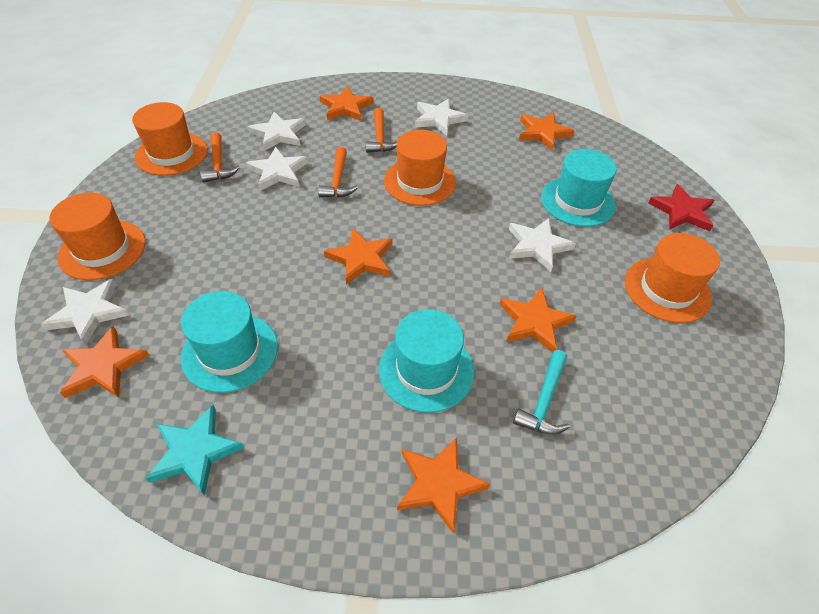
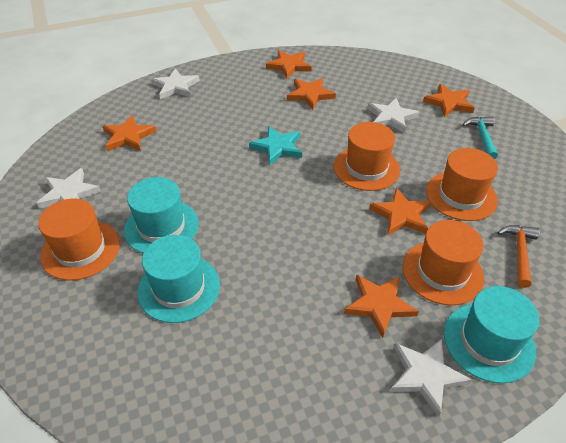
orange hammer: 3 -> 1
red star: 1 -> 0
white star: 5 -> 4

